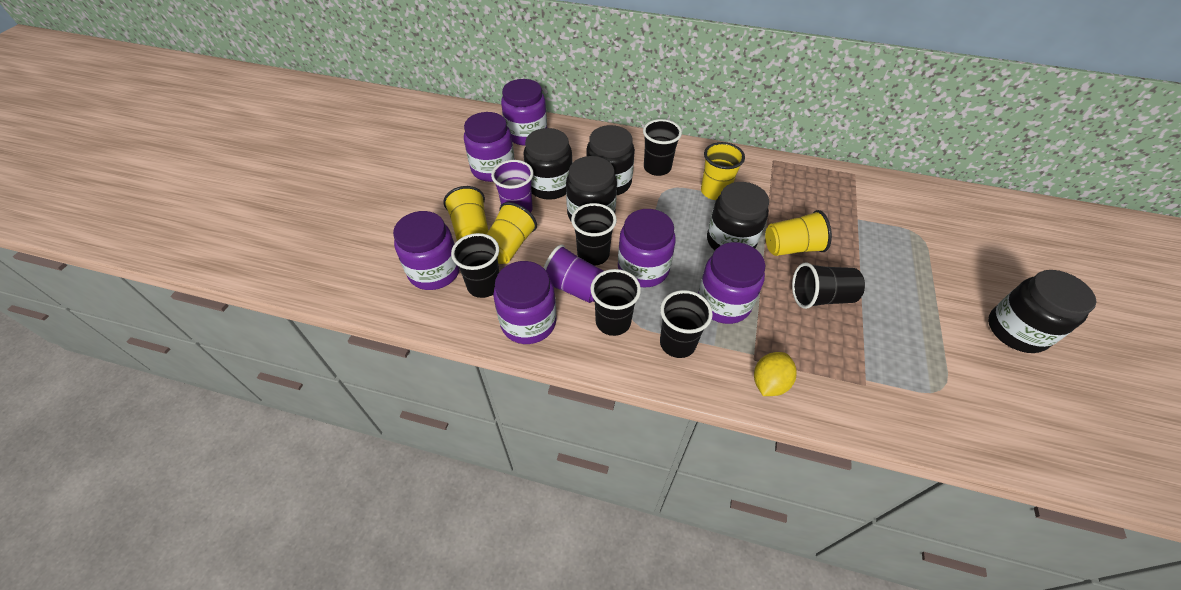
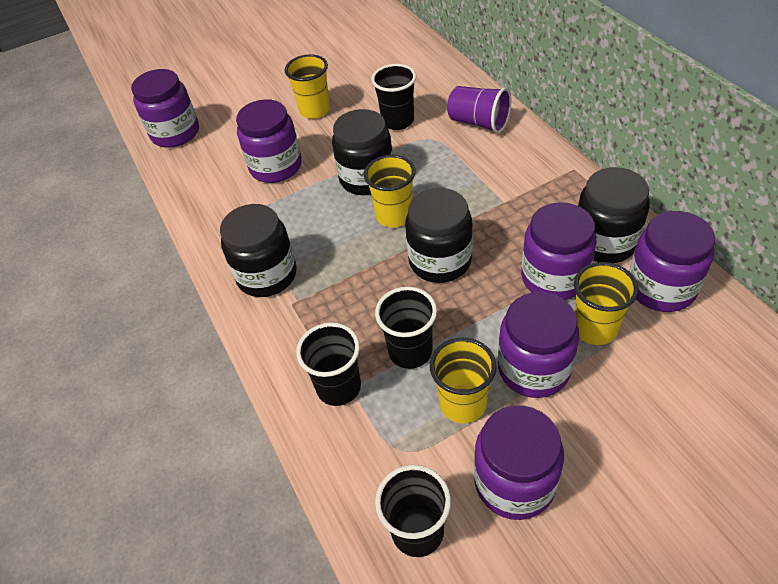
black cup: 6 -> 4
black jar: 5 -> 4
purple cup: 2 -> 1
yellow lemon: 1 -> 0

